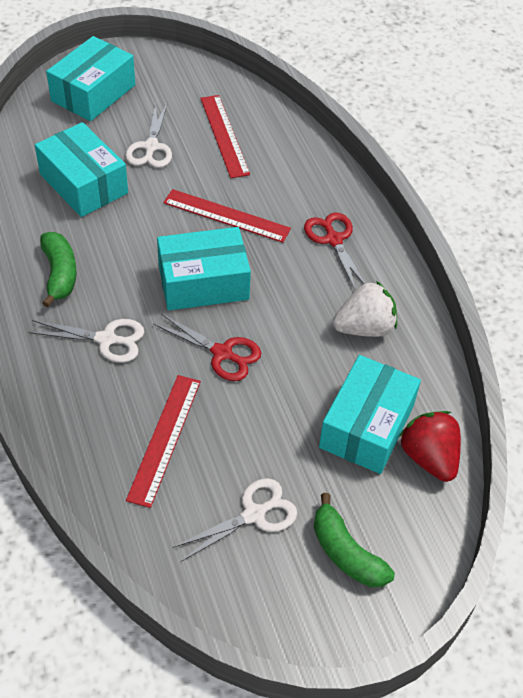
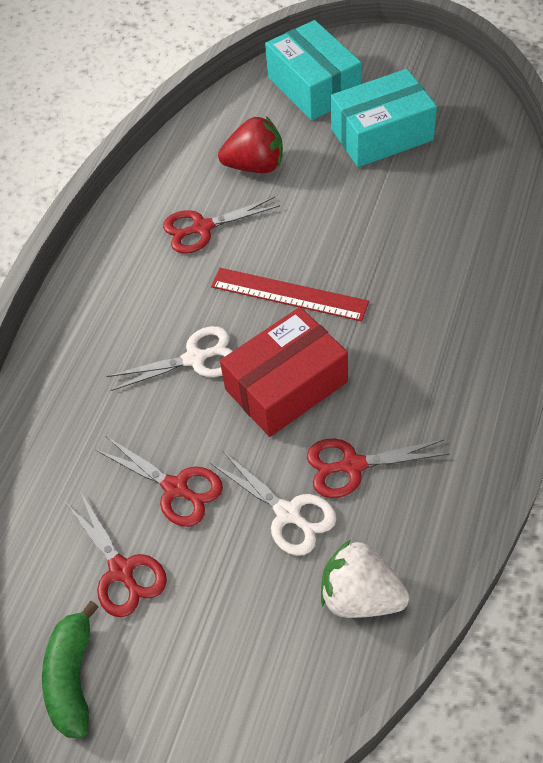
green banana: 2 -> 1
red box: 0 -> 1
red ruler: 3 -> 1
red scissors: 2 -> 4
turquoise box: 4 -> 2
white scissors: 3 -> 2

